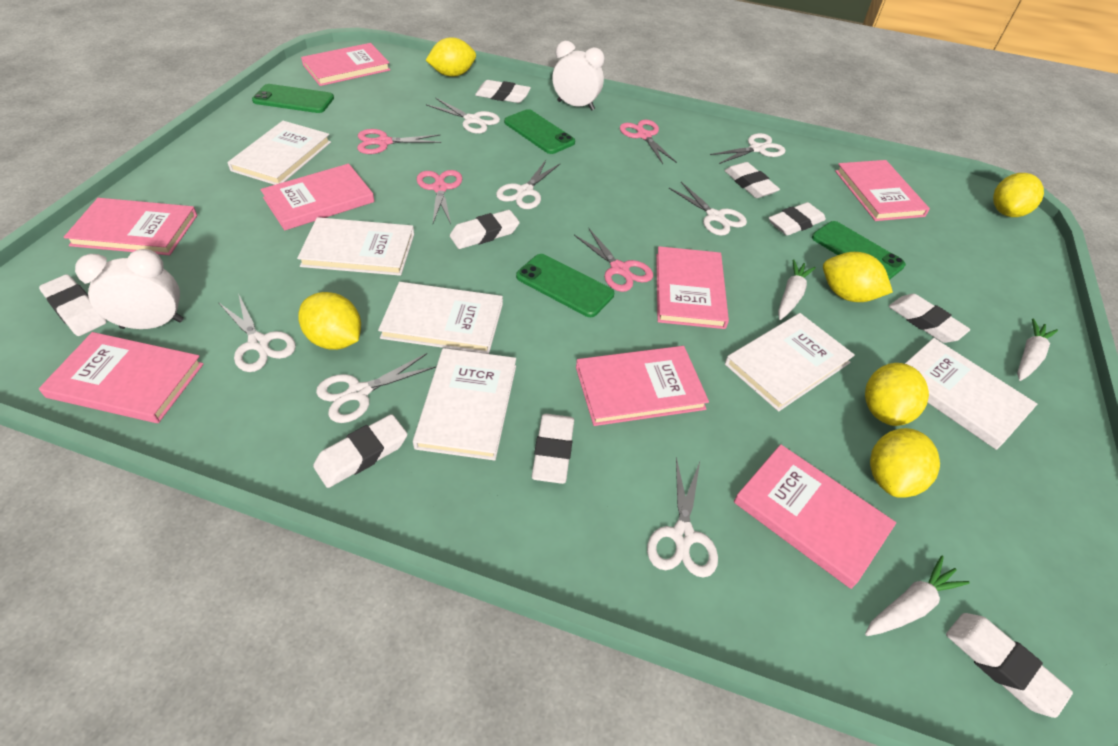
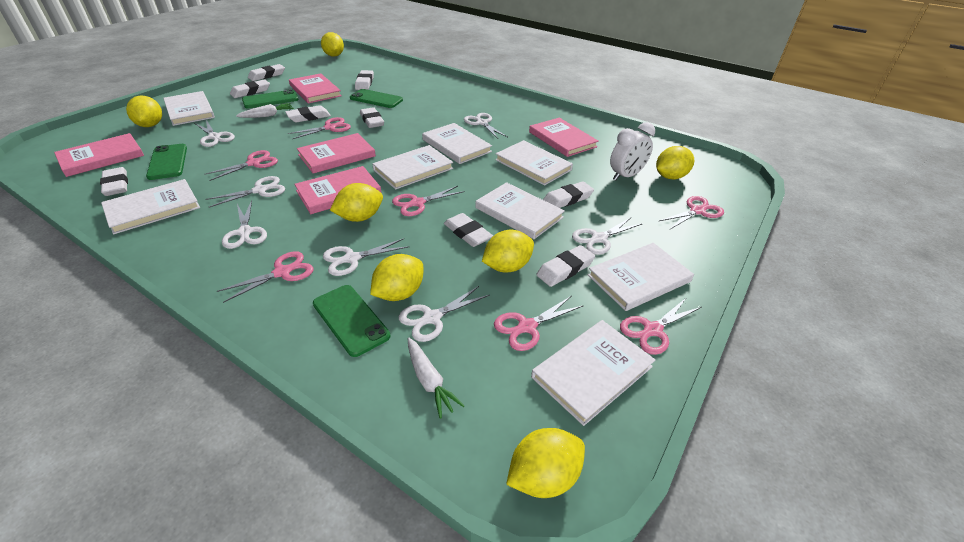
pink book: 8 -> 5
pink scissors: 4 -> 7
white book: 6 -> 8
white carrot: 3 -> 2
white clock: 2 -> 1
yellow lemon: 6 -> 7

